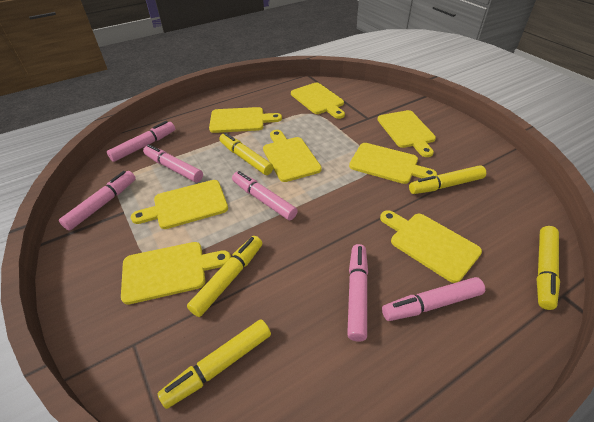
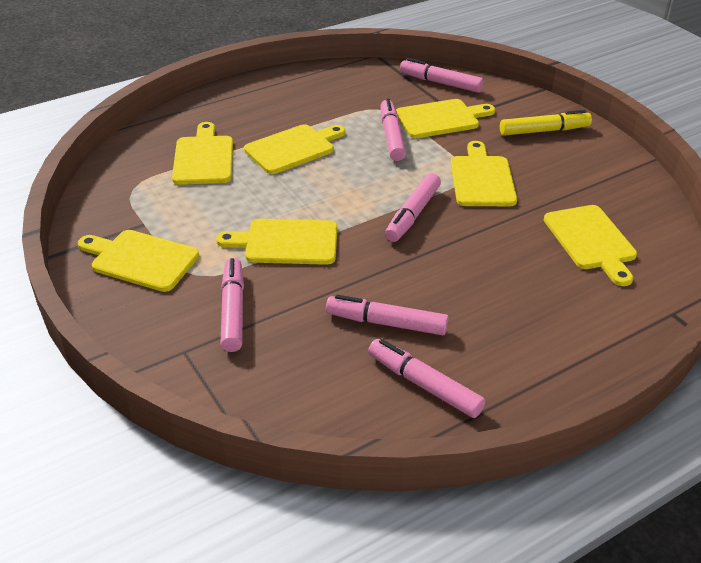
yellow cutting board: 8 -> 7
yellow marker: 5 -> 1

